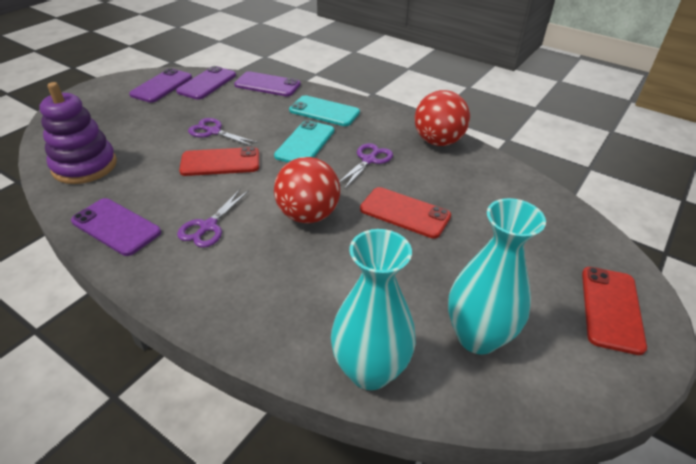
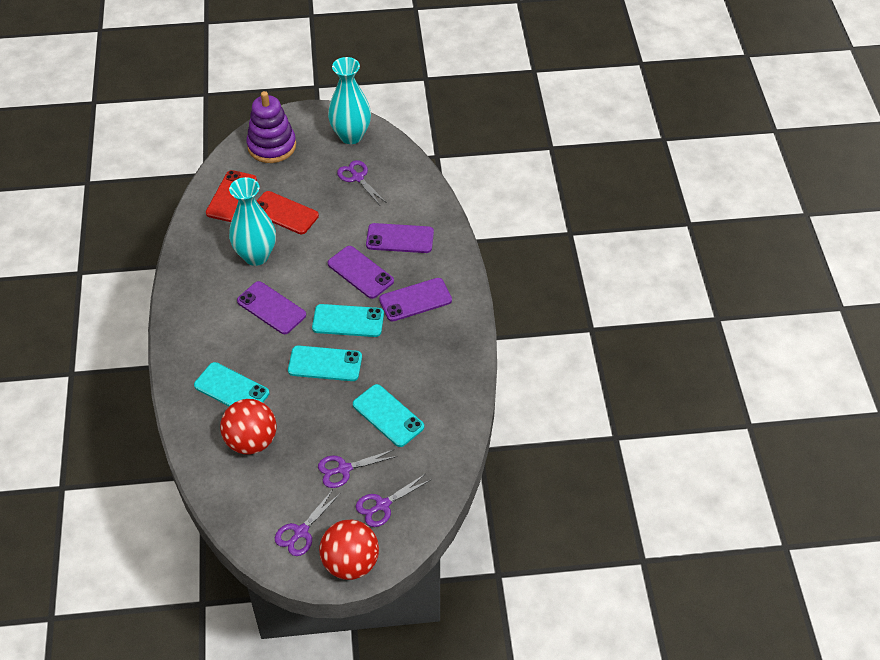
purple scissors: 3 -> 4
red phone: 3 -> 2
turquoise phone: 2 -> 4

